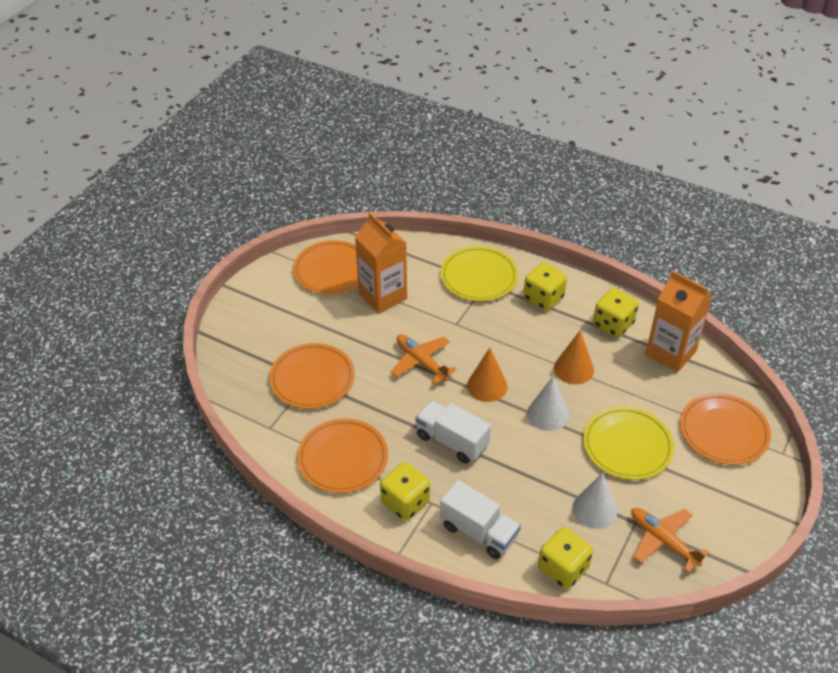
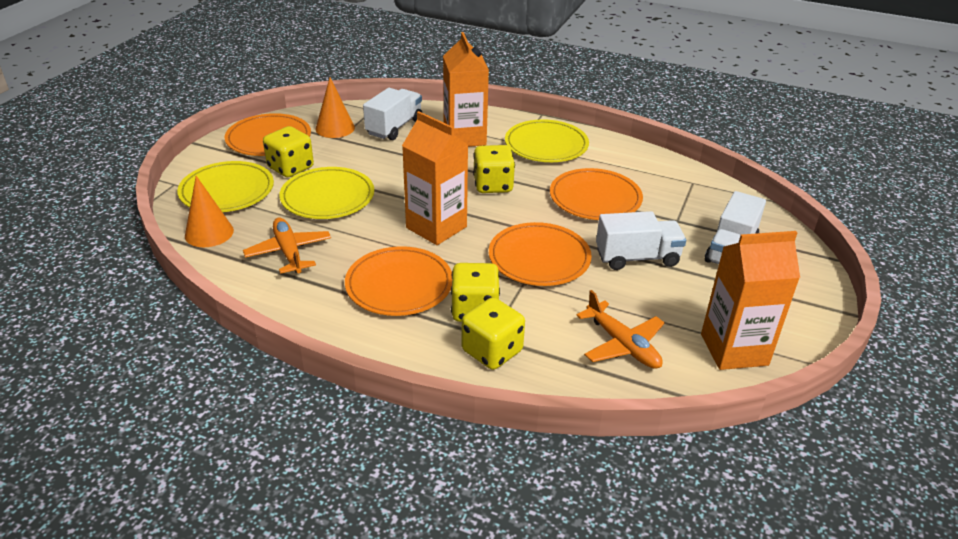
orange carton: 2 -> 3
white cone: 2 -> 0
white truck: 2 -> 3
yellow plate: 2 -> 3

